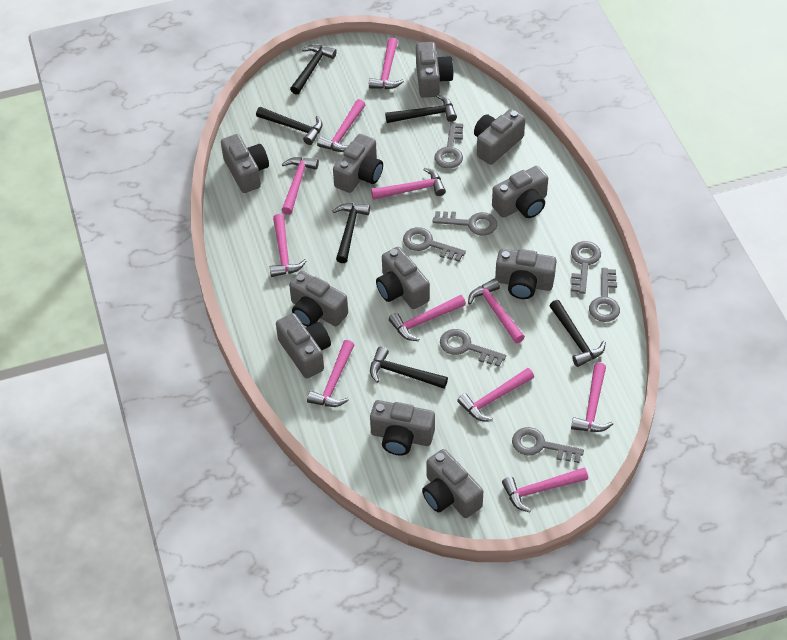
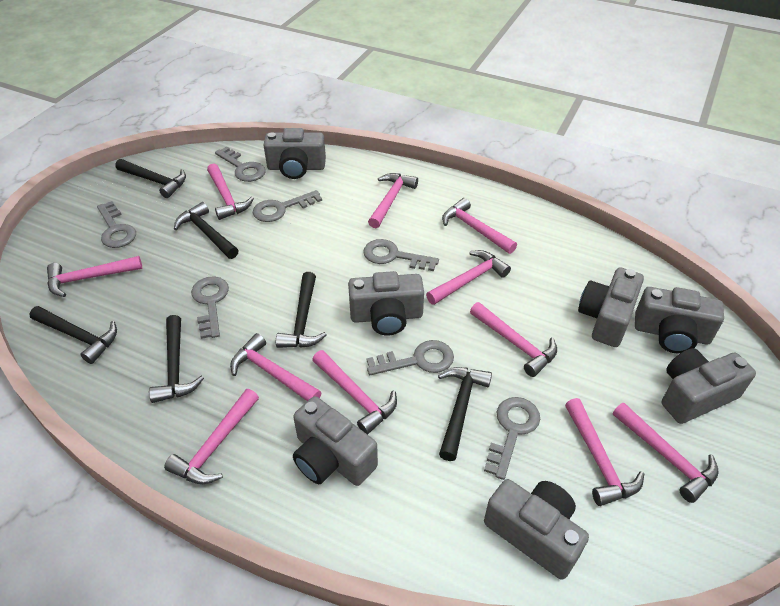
grey camera: 11 -> 7

